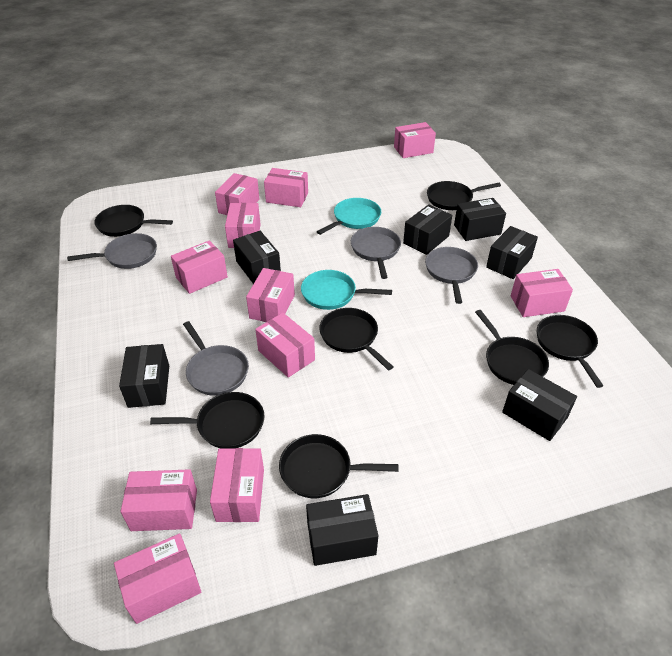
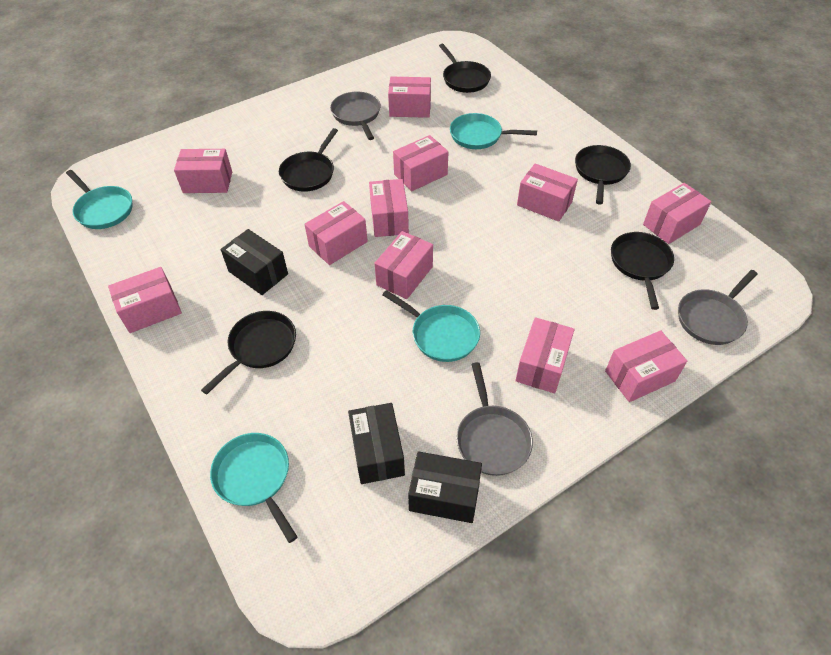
black box: 7 -> 3
black pan: 7 -> 5
grey pan: 4 -> 3
turquoise pan: 2 -> 4

